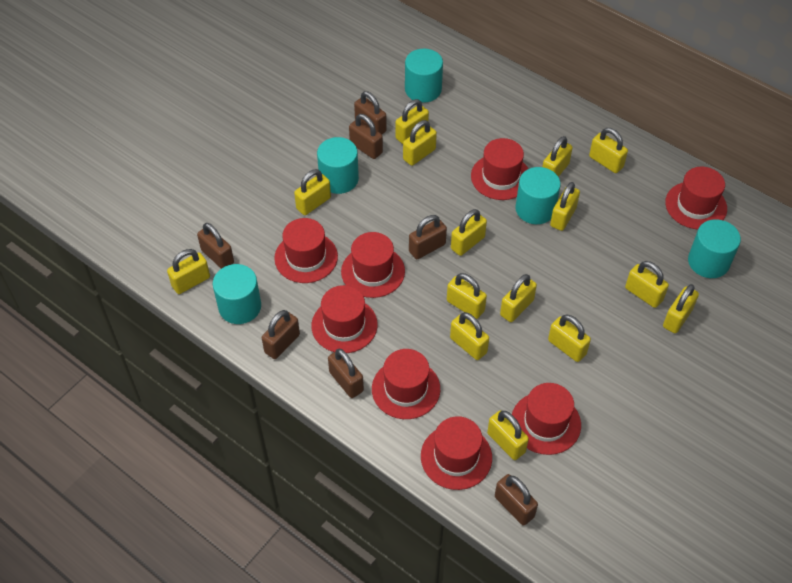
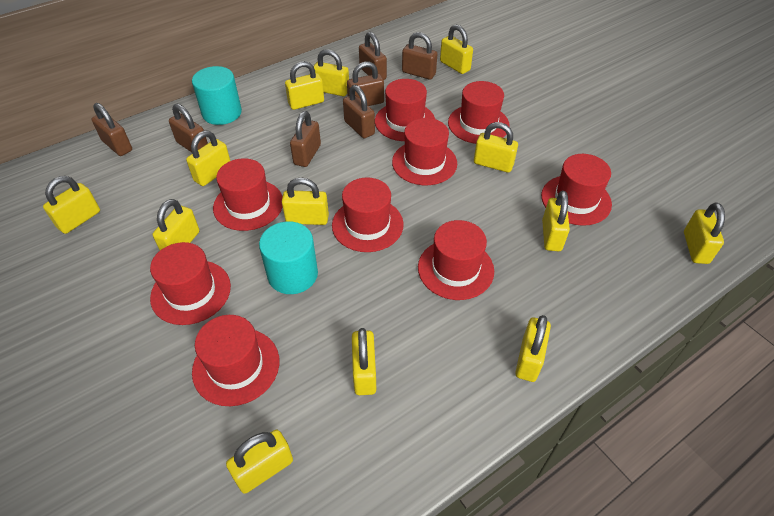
red hat: 8 -> 9
turquoise cylinder: 5 -> 2
yellow padlock: 15 -> 13

